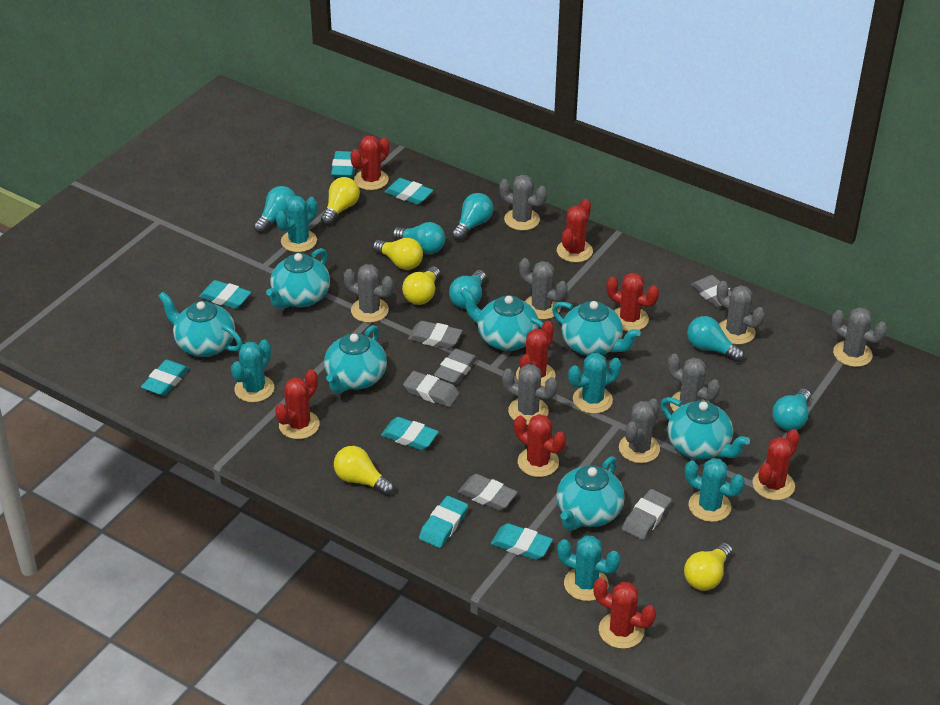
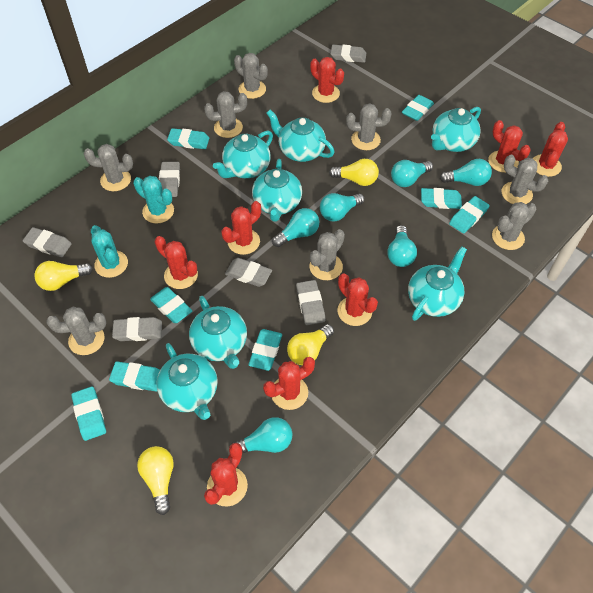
turquoise cactus: 5 -> 2
turquoise eraser: 7 -> 8
yellow light bulb: 5 -> 4

